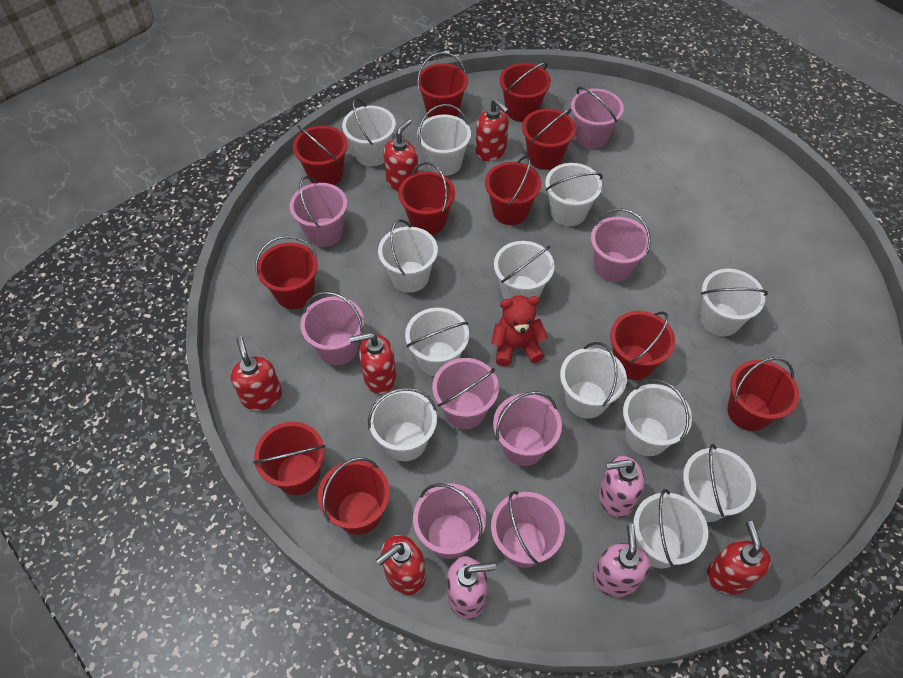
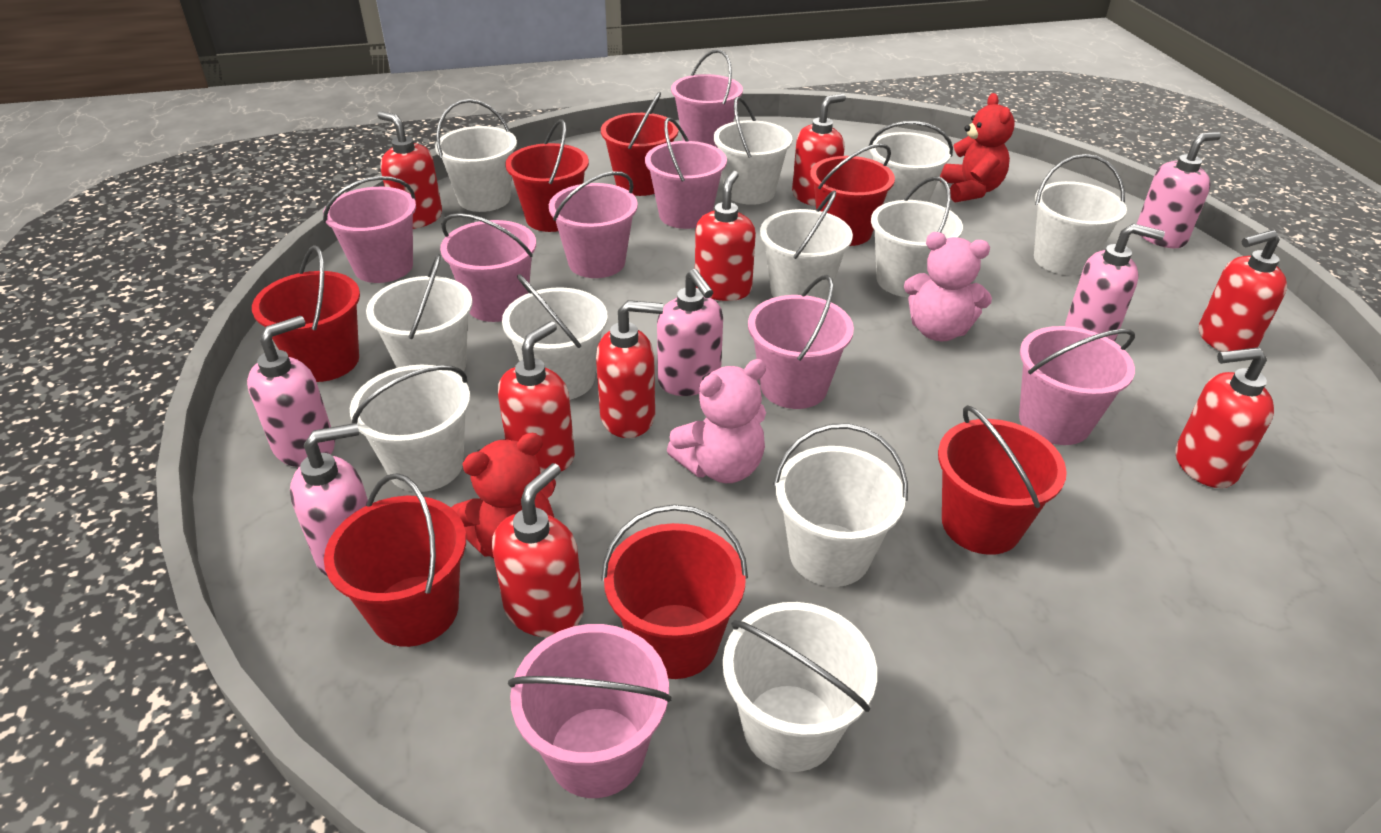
pink soap dispenser: 3 -> 5
pink teddy bear: 0 -> 2
red bucket: 11 -> 7
red soap dispenser: 6 -> 8
red teddy bear: 1 -> 2
white bucket: 12 -> 11

